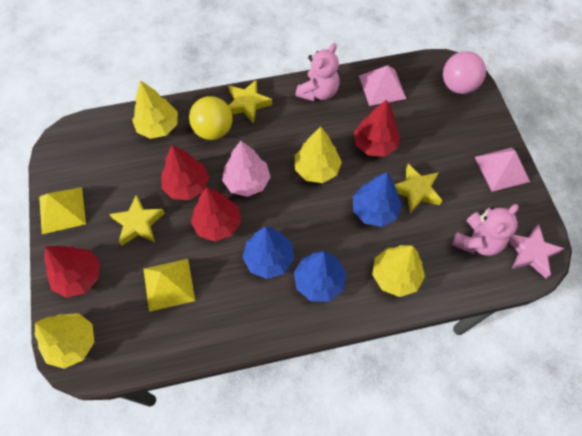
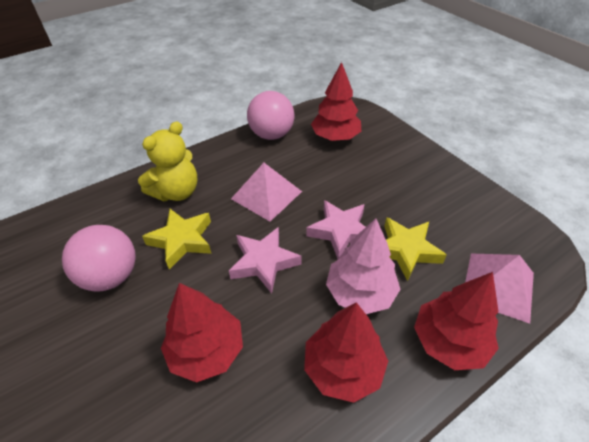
blue tree: 3 -> 0
pink ball: 1 -> 2
pink star: 1 -> 2
pink teddy bear: 2 -> 0
yellow ball: 1 -> 0
yellow pyramid: 2 -> 0
yellow star: 3 -> 2
yellow teddy bear: 0 -> 1
yellow tree: 4 -> 0

